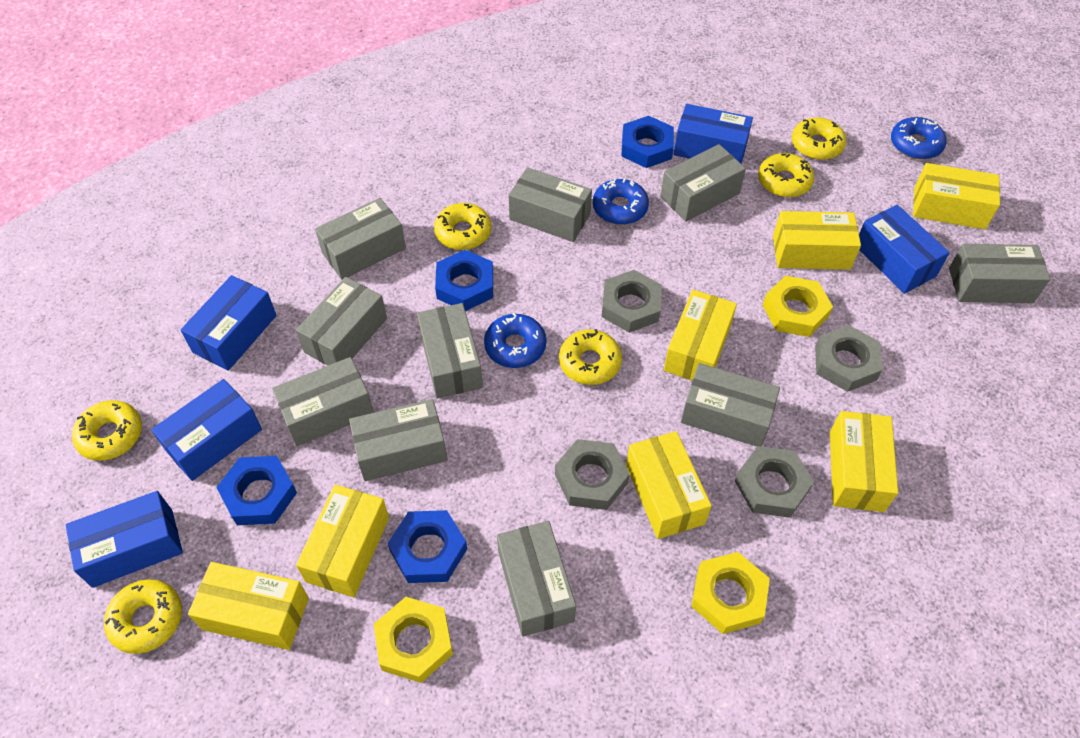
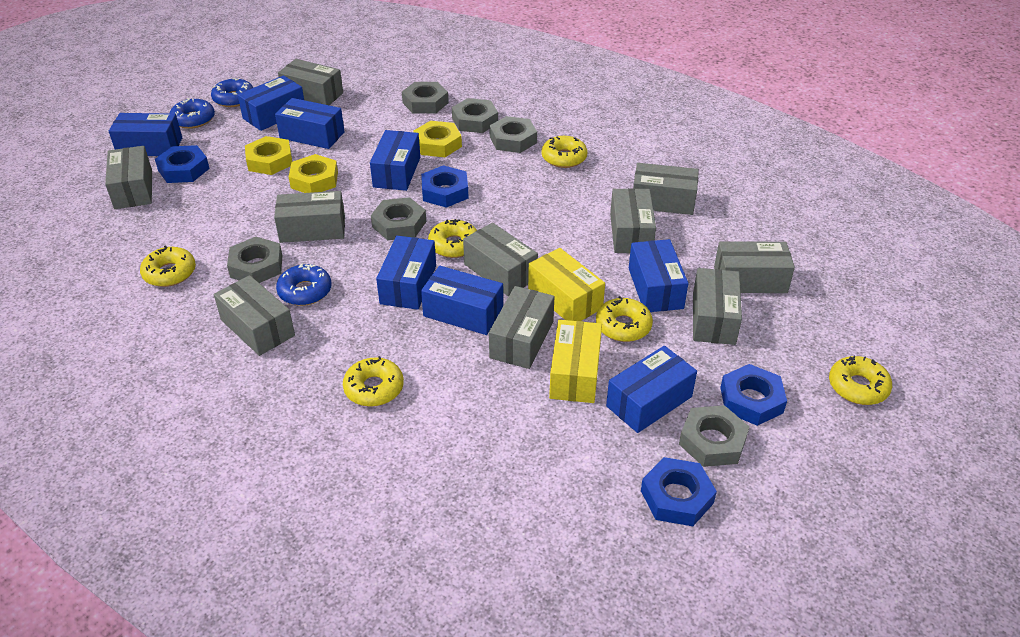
blue box: 5 -> 8
grey nut: 4 -> 6
yellow box: 7 -> 2

